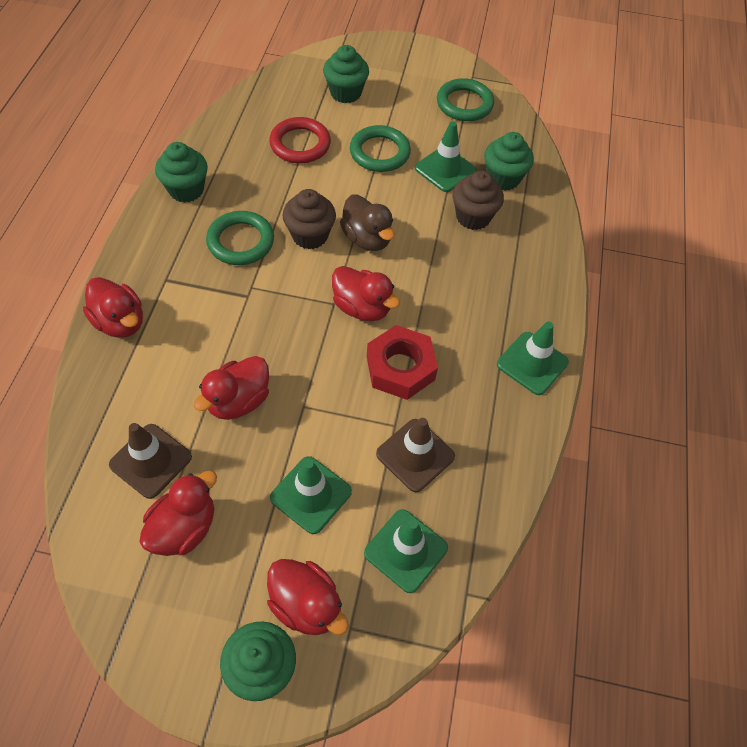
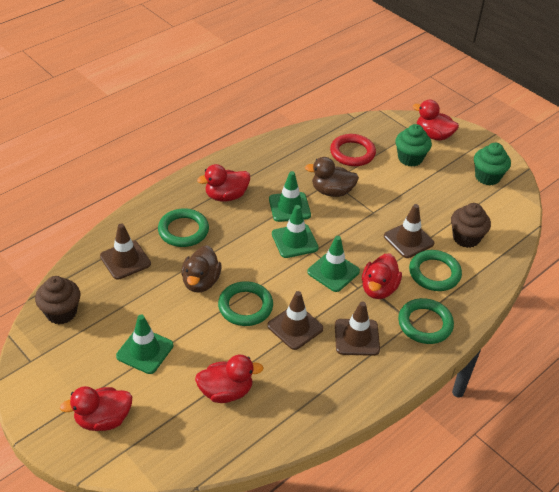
brown duck: 1 -> 2
brown traffic cone: 2 -> 4
green cupcake: 4 -> 2
green ring: 3 -> 4
red nut: 1 -> 0

